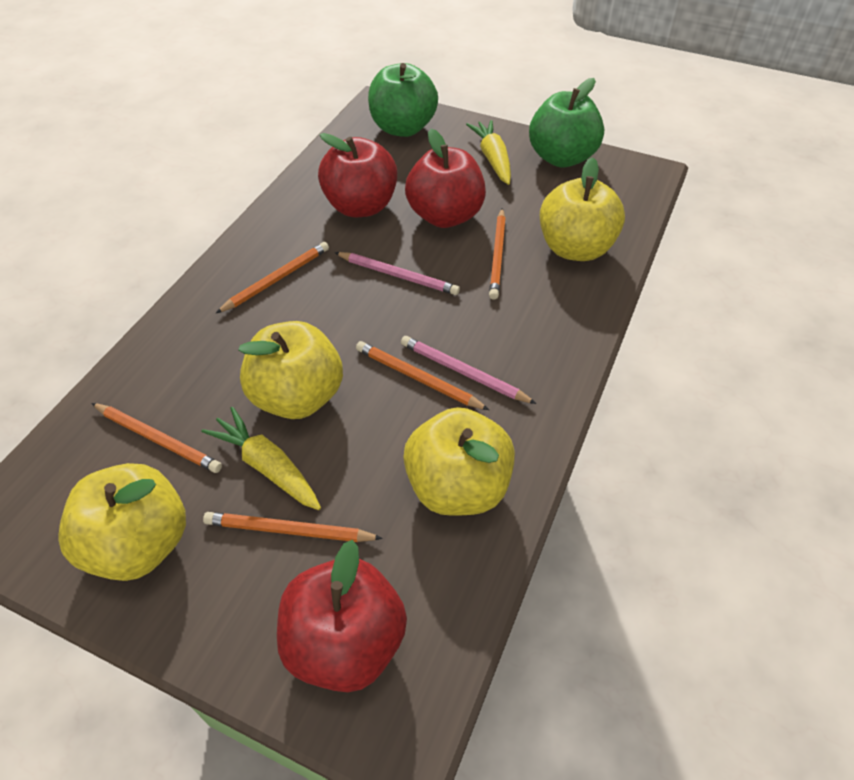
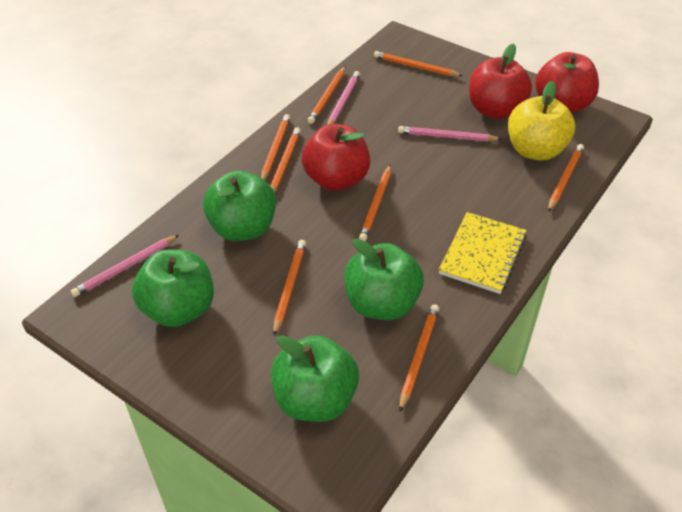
green apple: 2 -> 4
orange pencil: 5 -> 8
pink pencil: 2 -> 3
yellow apple: 4 -> 1
yellow carrot: 2 -> 0
yellow notebook: 0 -> 1

